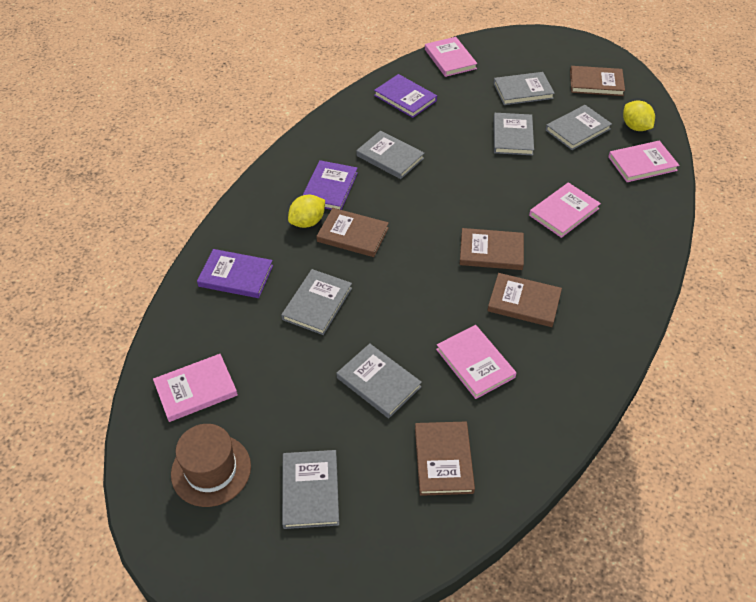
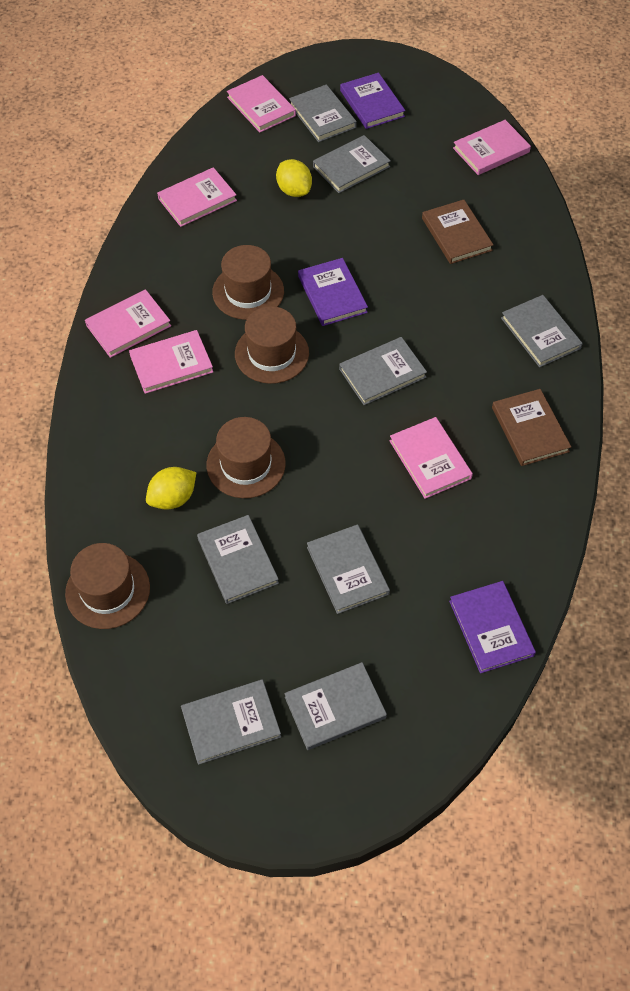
brown book: 5 -> 2
brown hat: 1 -> 4
grey book: 7 -> 8
pink book: 5 -> 6

